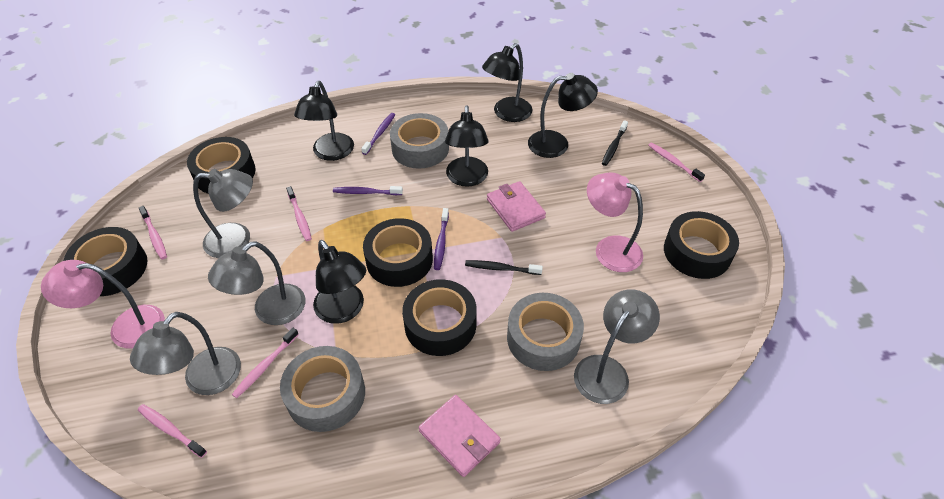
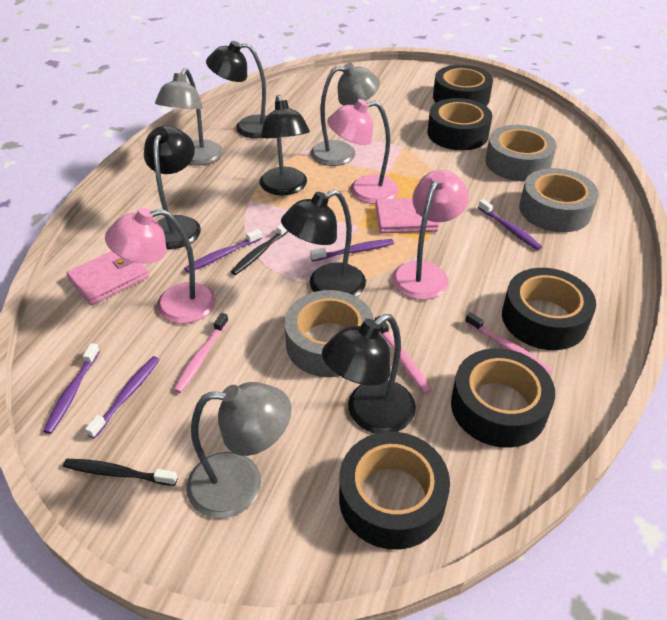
grey lamp: 4 -> 3
pink lamp: 2 -> 3
pink toothbrush: 5 -> 3
purple toothbrush: 3 -> 5

